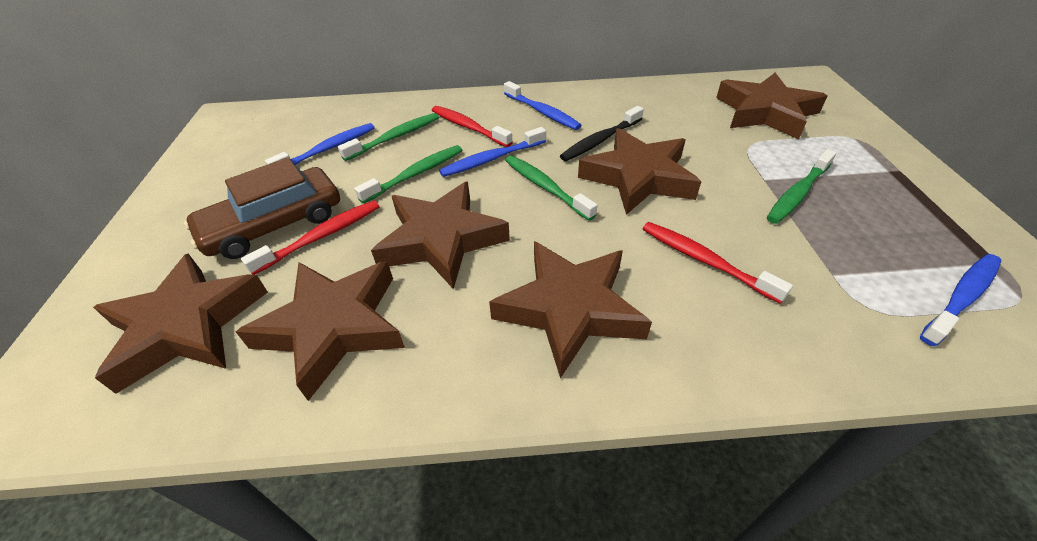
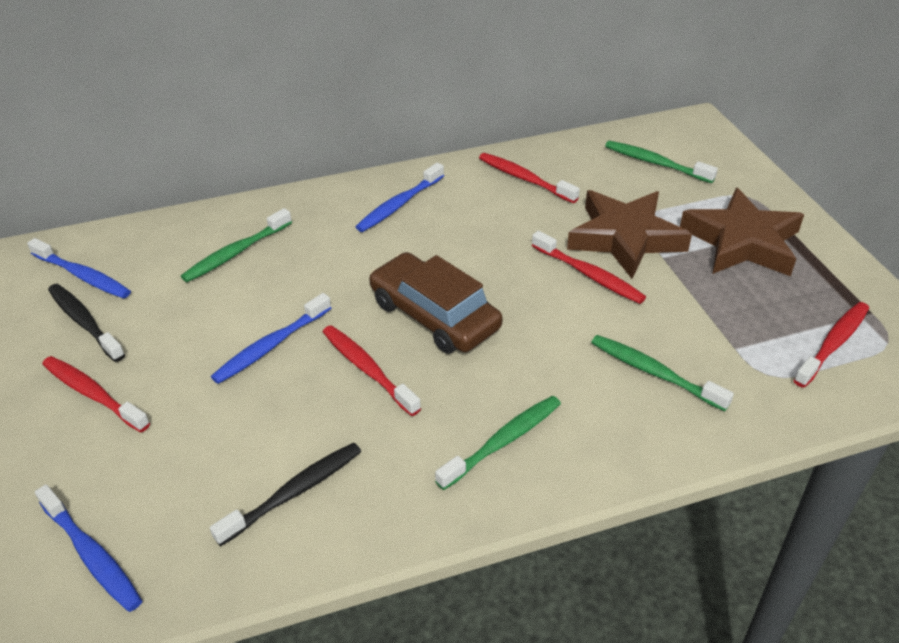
black toothbrush: 1 -> 2
brown star: 6 -> 2
red toothbrush: 3 -> 5

